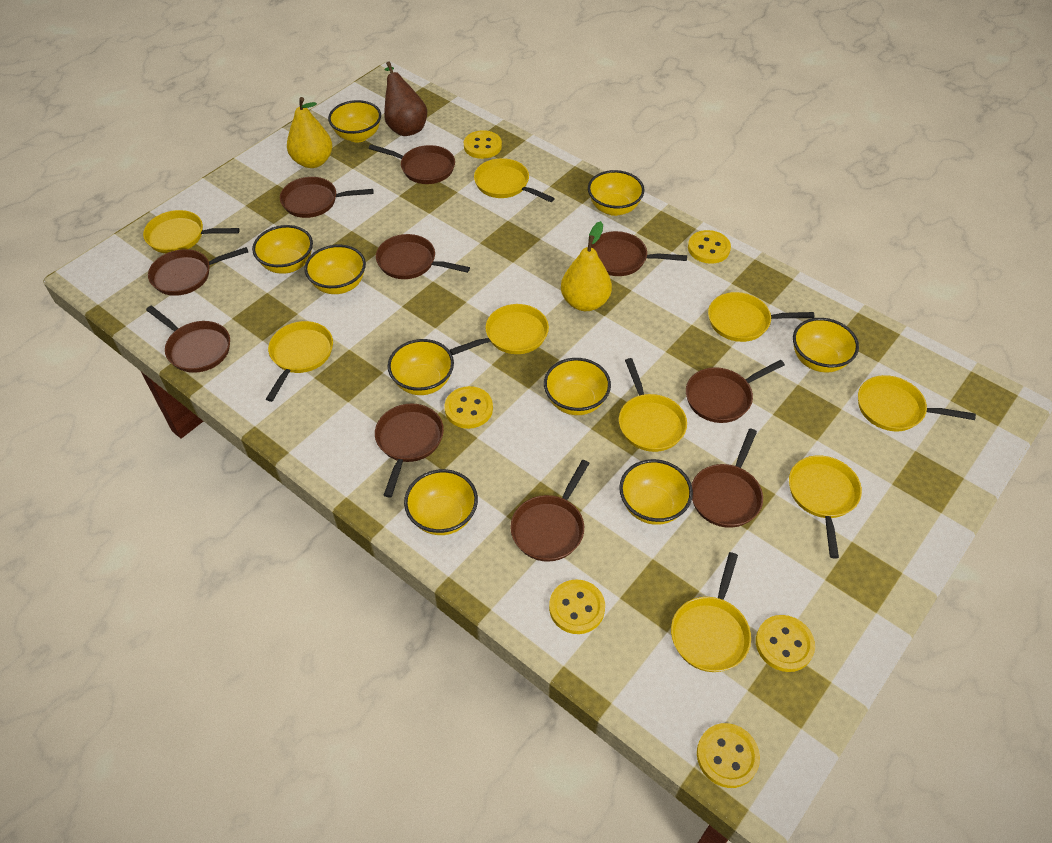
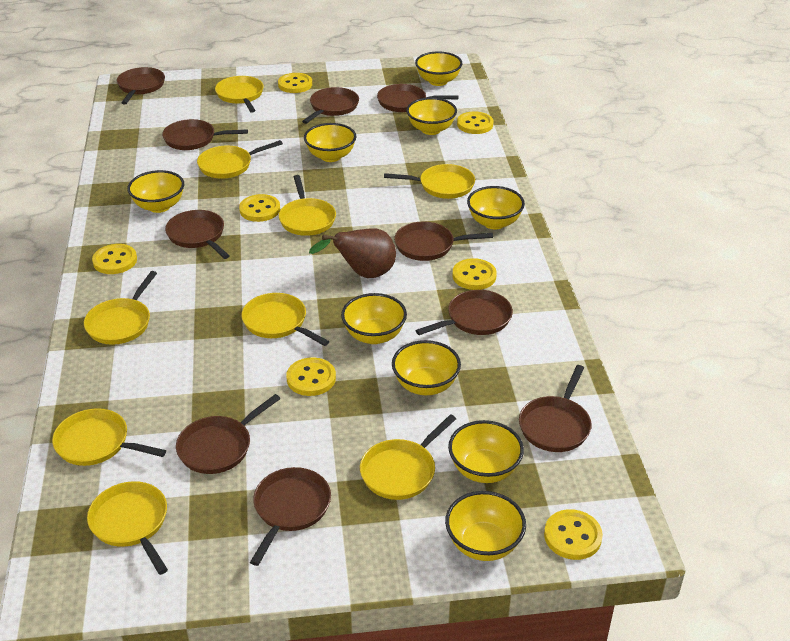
yellow button: 6 -> 7
yellow pear: 2 -> 0

